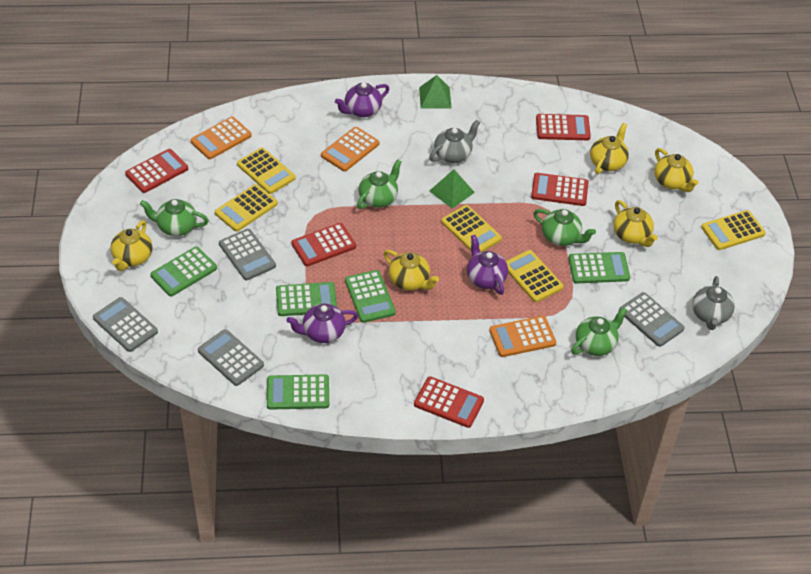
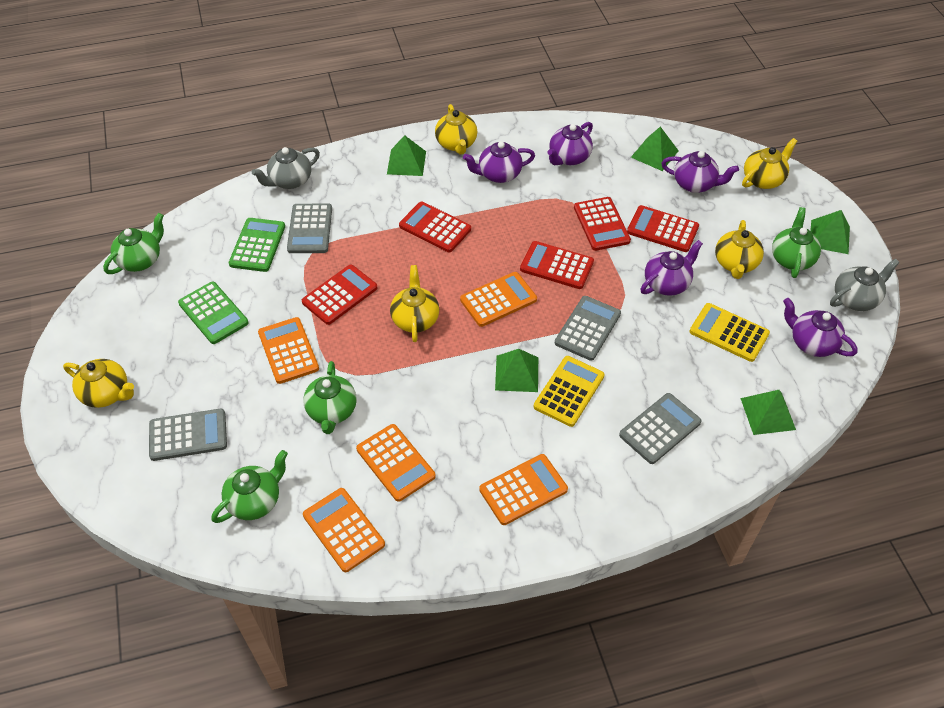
green calculator: 5 -> 2
green pyramid: 2 -> 5
orange calculator: 3 -> 5
purple teapot: 3 -> 5
yellow calculator: 5 -> 2

